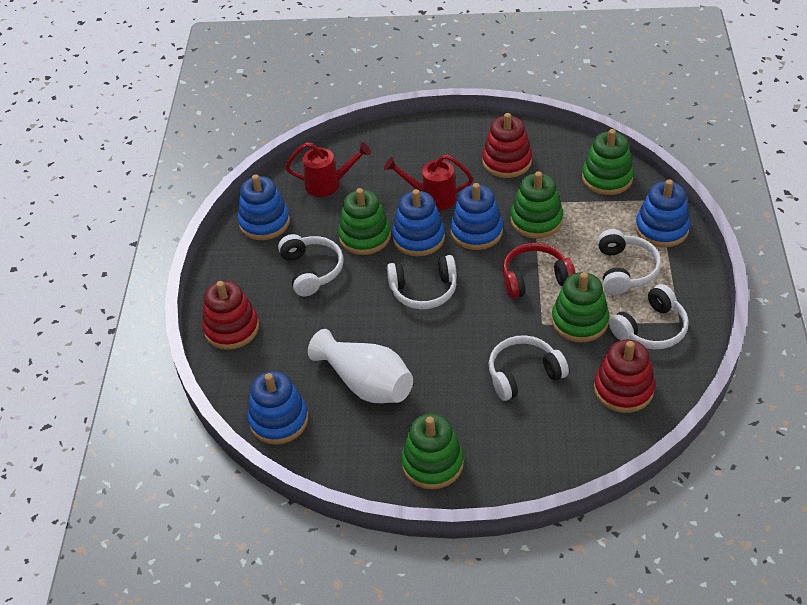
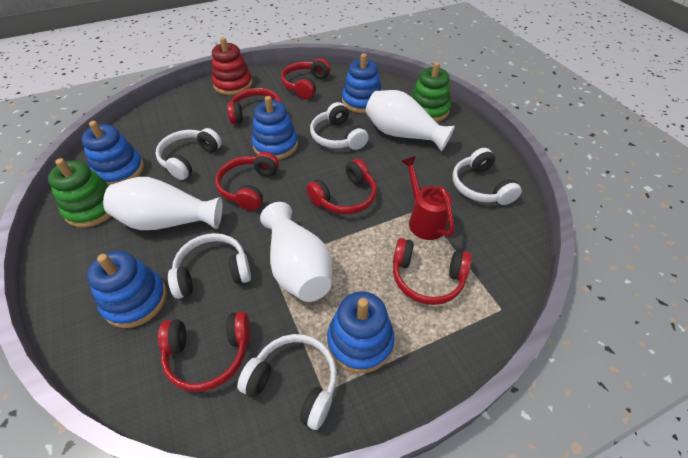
green stacking toy: 5 -> 2
red headphones: 1 -> 6
red stacking toy: 3 -> 1
red watering can: 2 -> 1
white vase: 1 -> 3

